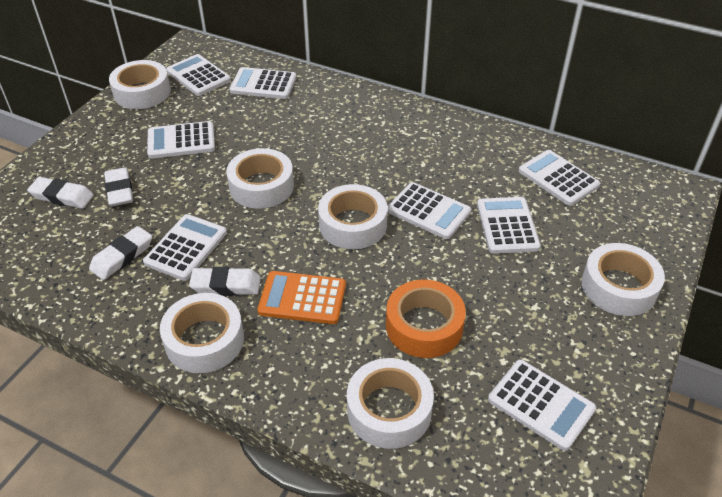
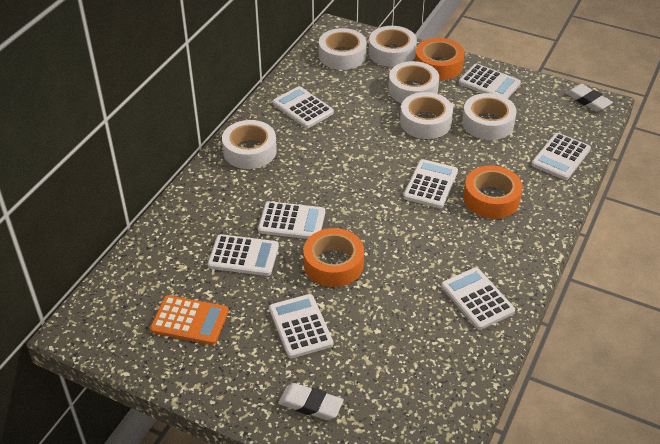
orange tape: 1 -> 3
white eraser: 4 -> 2

